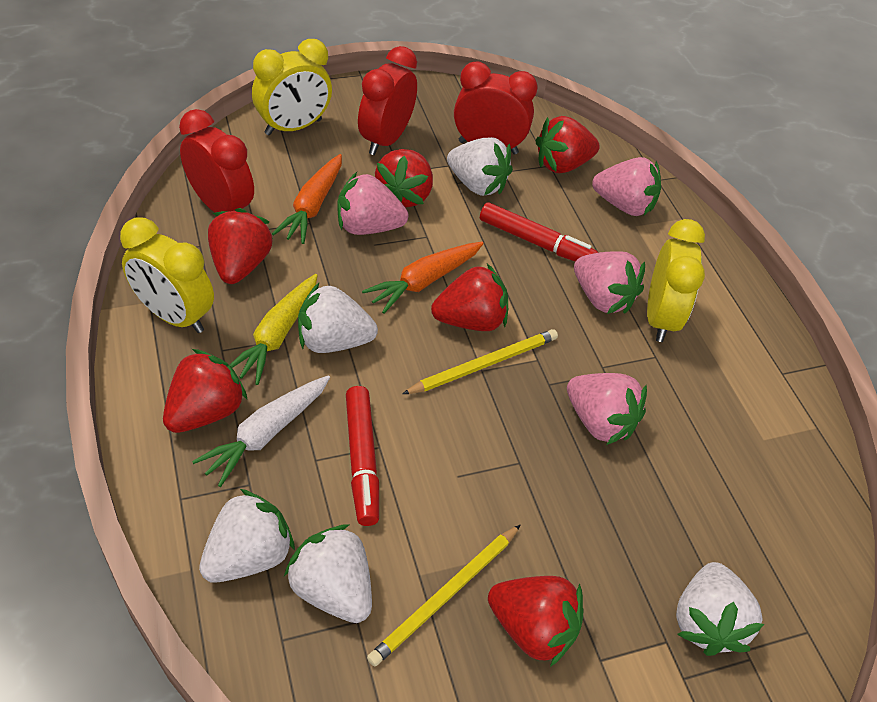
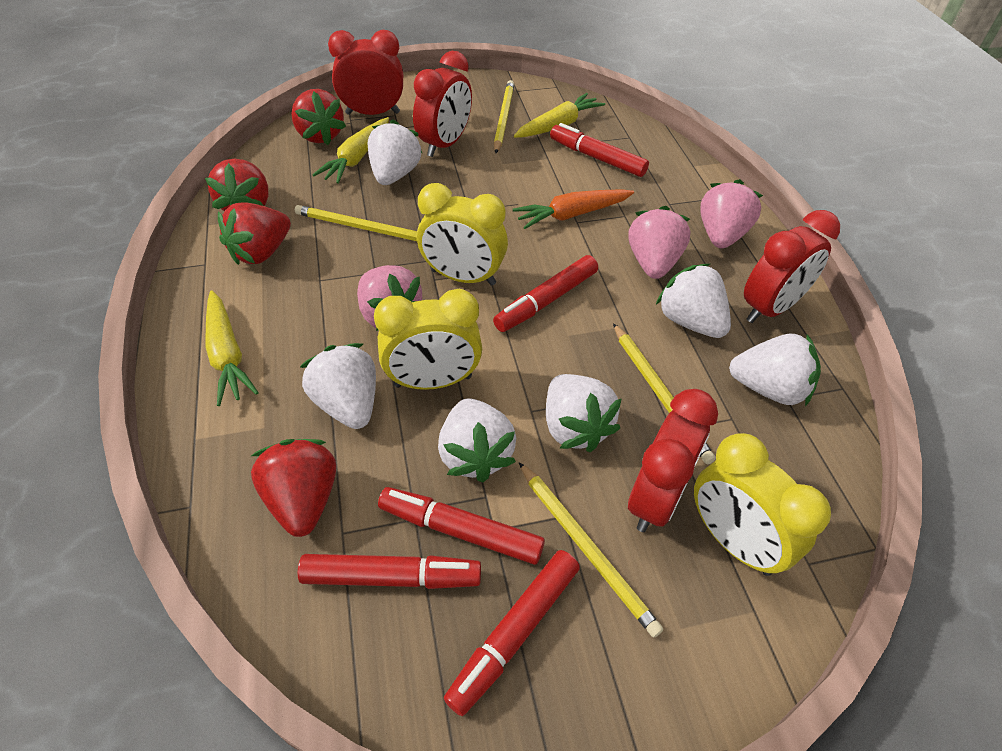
orange carrot: 2 -> 1
pink strawberry: 4 -> 3
red clock: 3 -> 4
red marker: 2 -> 5
red strawberry: 6 -> 4
white carrot: 1 -> 0
white strawberry: 5 -> 6
yellow carrot: 1 -> 3
yellow pencil: 2 -> 4

